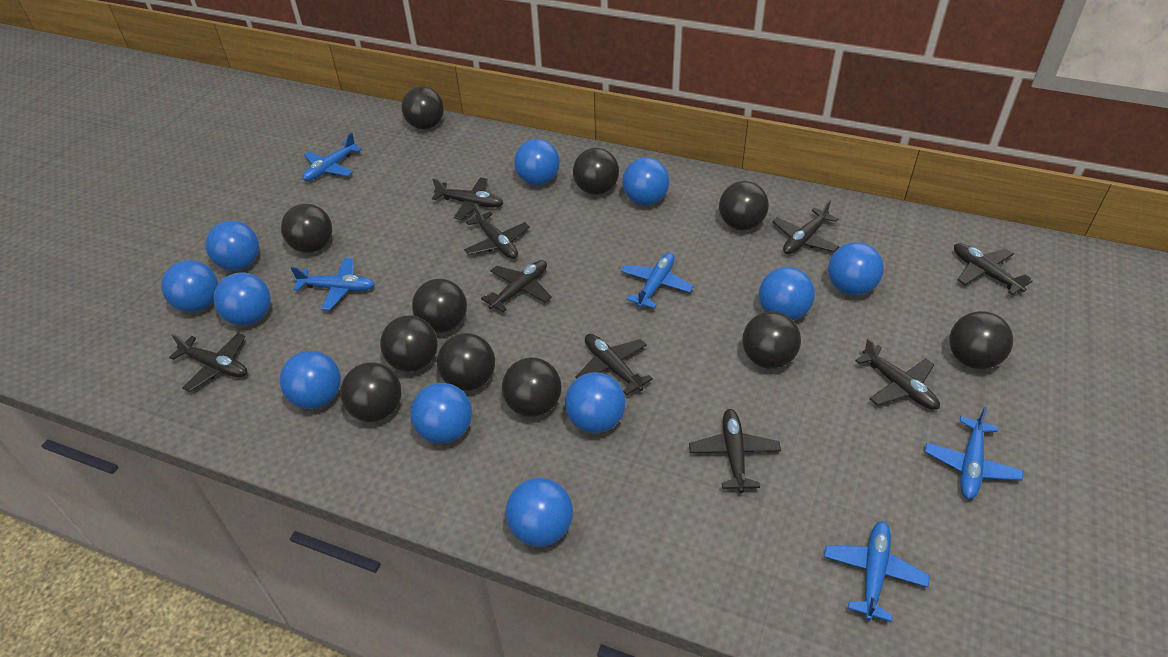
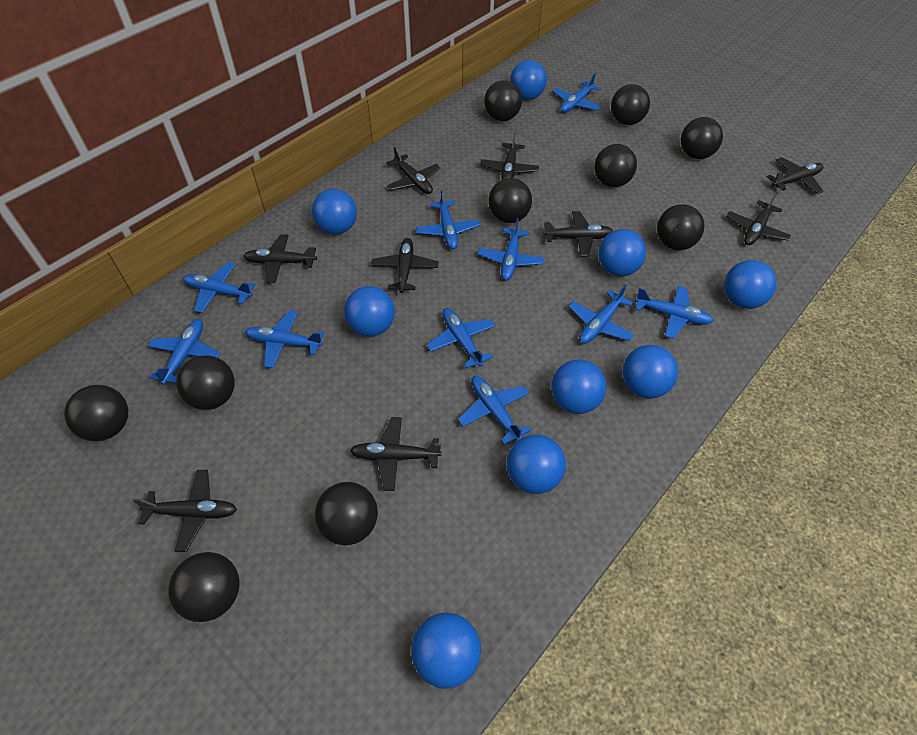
black ball: 11 -> 10
blue ball: 11 -> 9
blue plane: 5 -> 10

